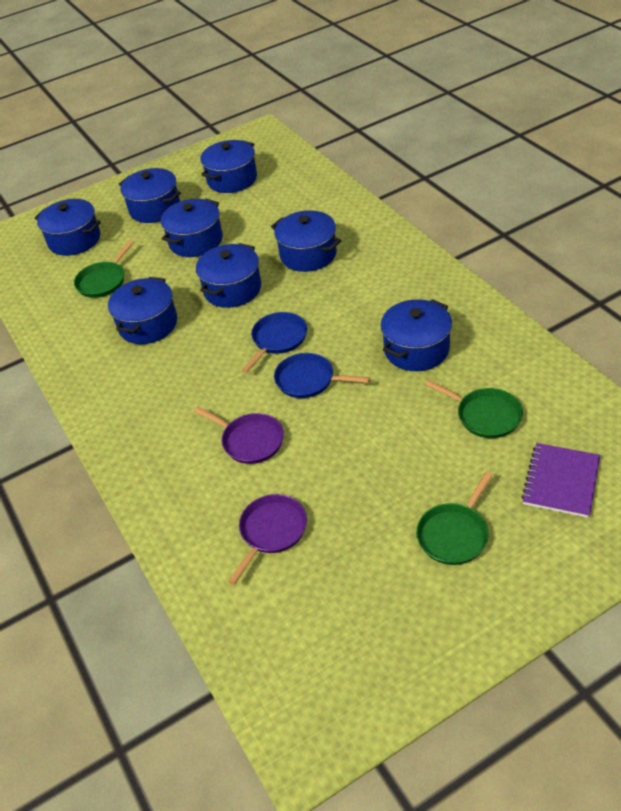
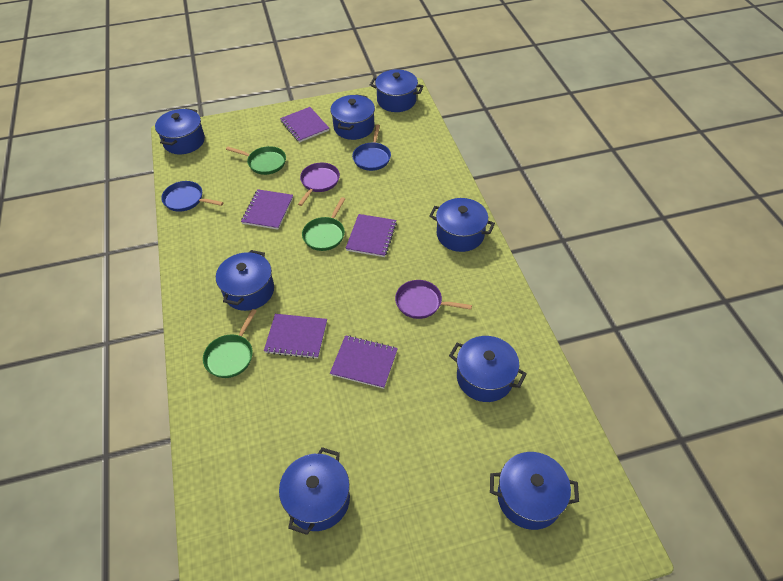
purple notebook: 1 -> 5

